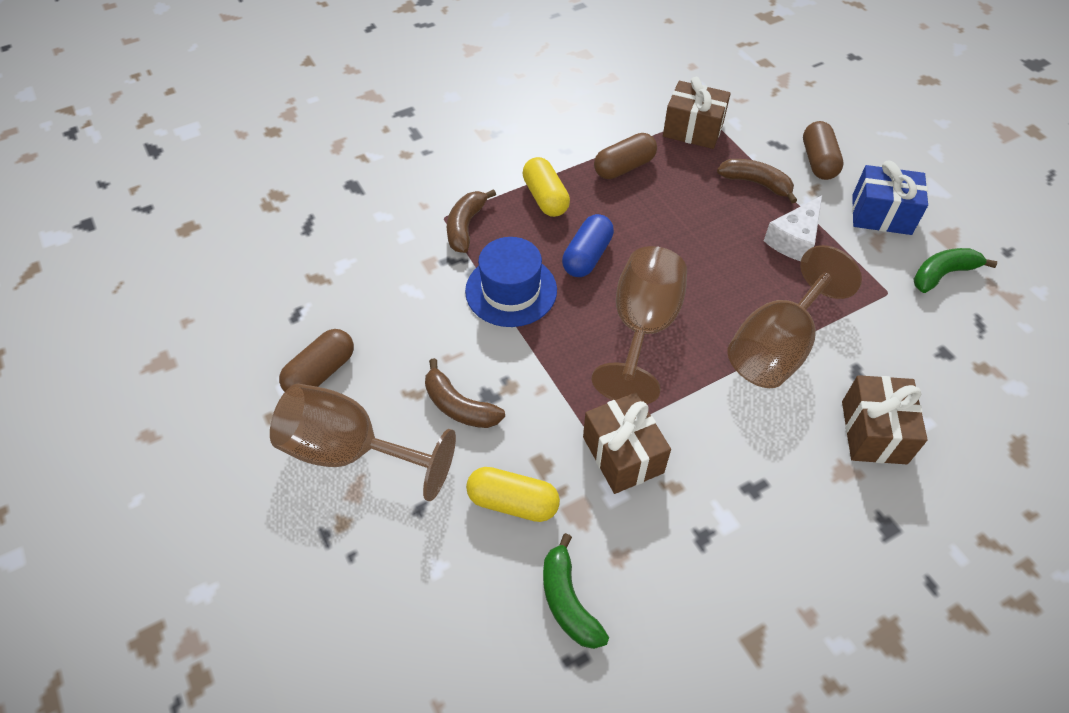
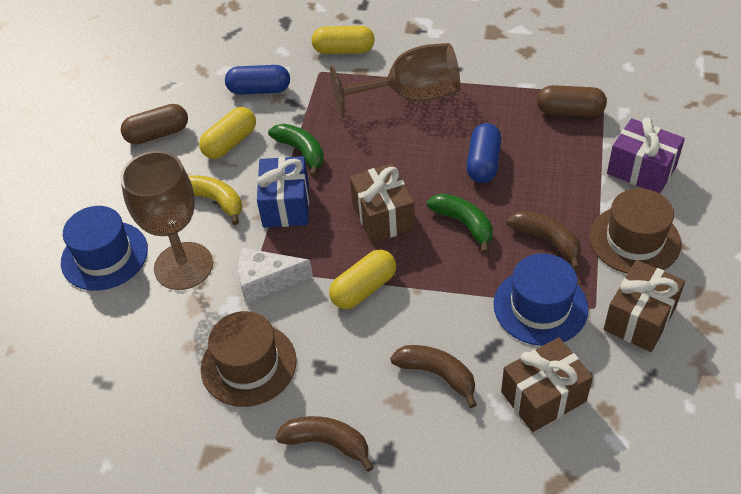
blue capsule: 1 -> 2
blue hat: 1 -> 2
brown capsule: 3 -> 2
brown goblet: 3 -> 2
brown hat: 0 -> 2
purple gift: 0 -> 1
yellow banana: 0 -> 1
yellow capsule: 2 -> 3

